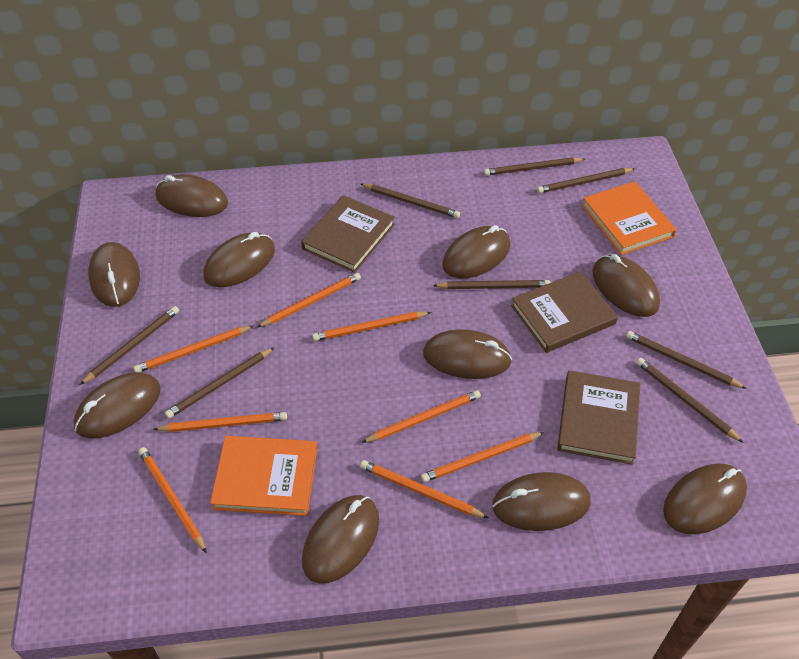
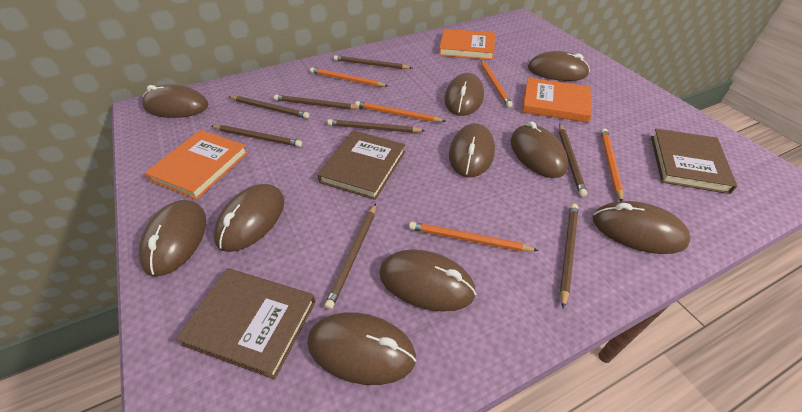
orange book: 2 -> 3
orange pencil: 8 -> 5

